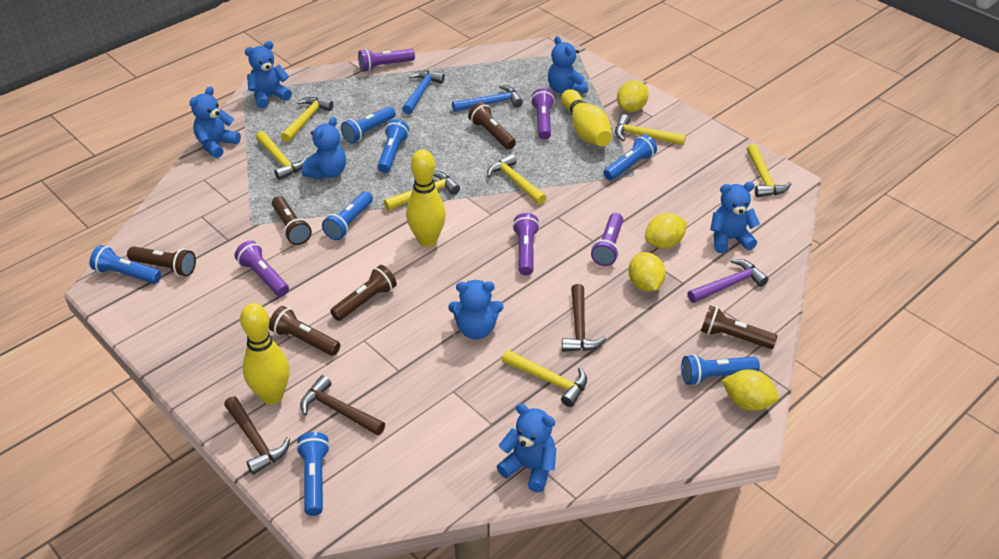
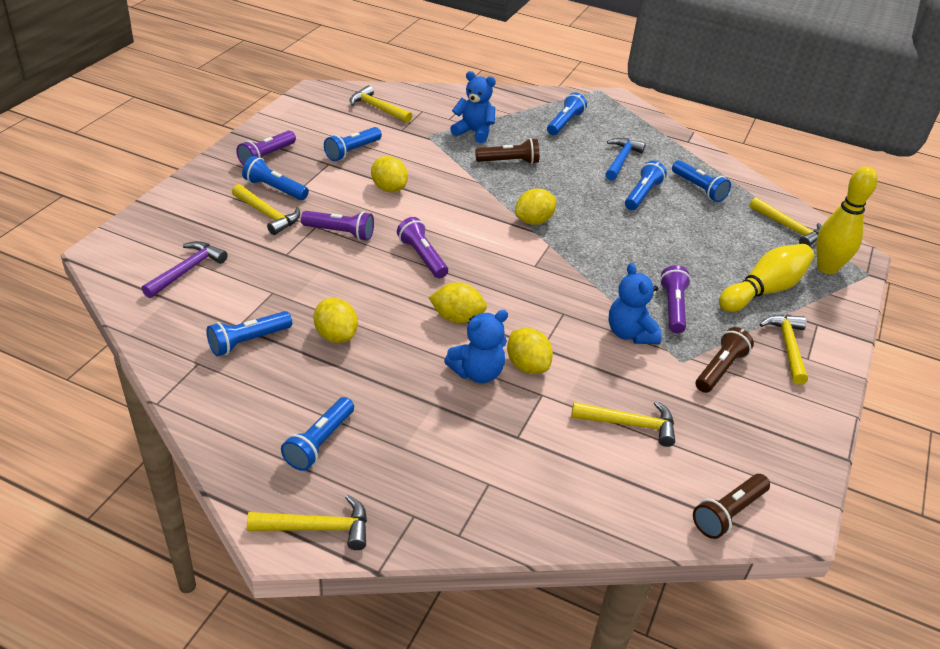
blue hammer: 2 -> 1
blue teddy bear: 7 -> 3
brown flashlight: 6 -> 3
brown hammer: 3 -> 0
purple flashlight: 5 -> 4
yellow bowling pin: 3 -> 2
yellow hammer: 7 -> 6
yellow lemon: 4 -> 5

